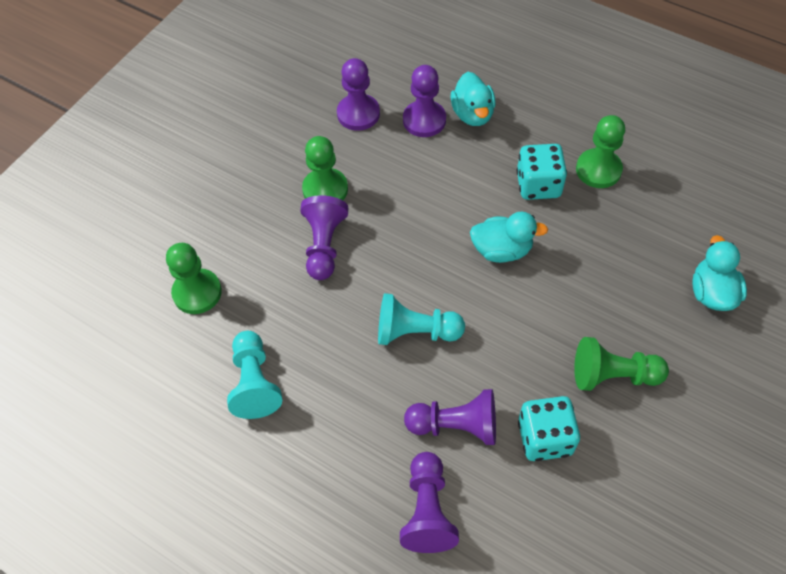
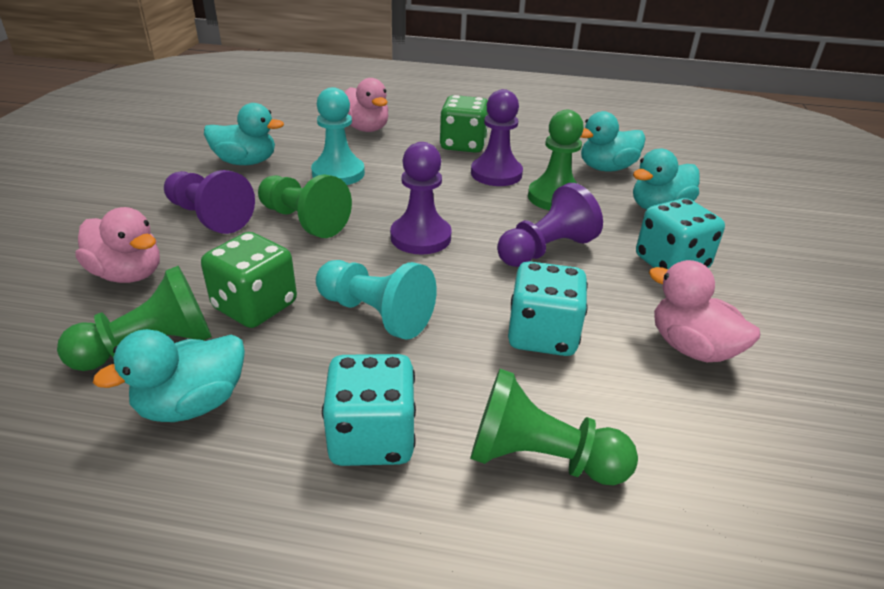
green dice: 0 -> 2
pink duck: 0 -> 3
purple pawn: 5 -> 4
turquoise dice: 2 -> 3
turquoise duck: 3 -> 4

